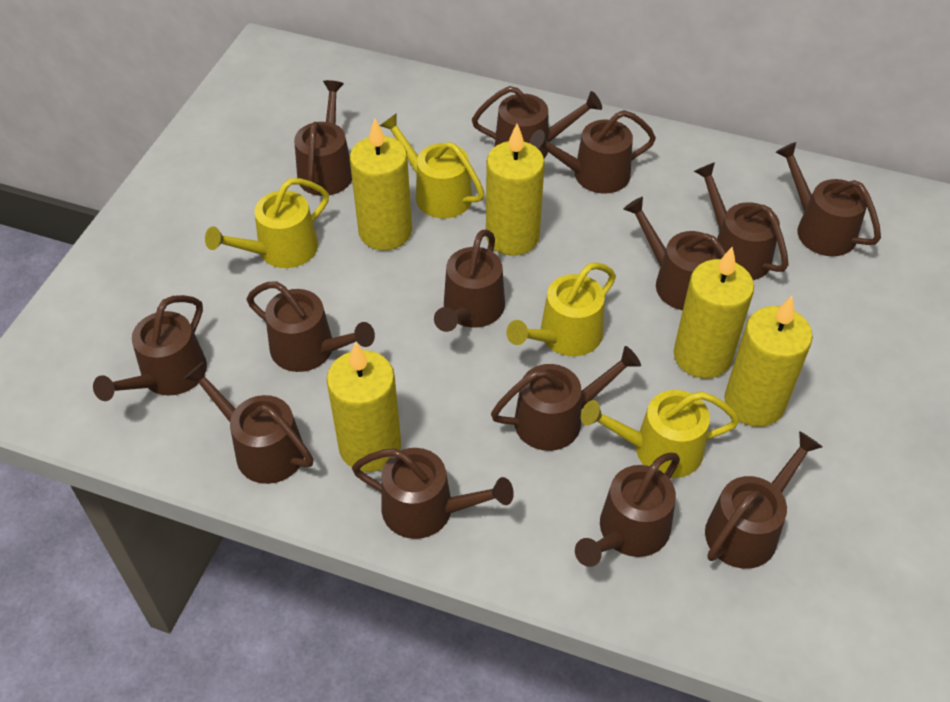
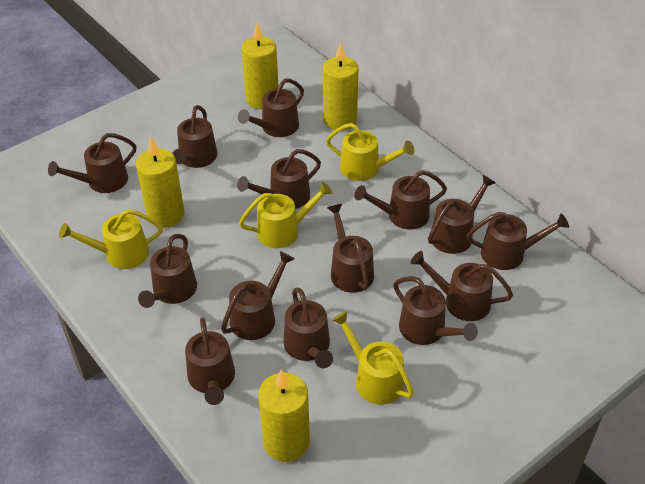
yellow candle: 5 -> 4

